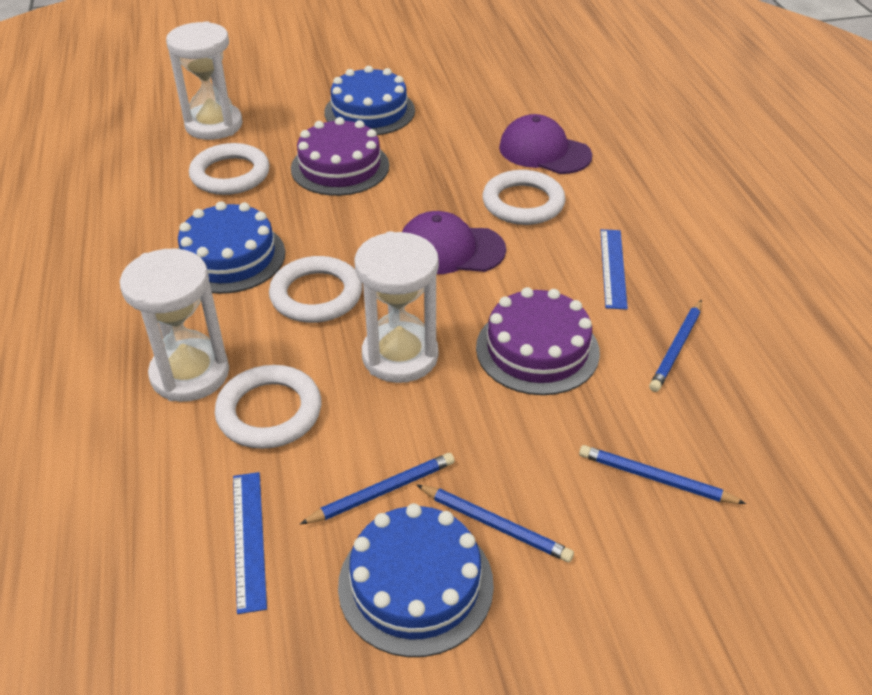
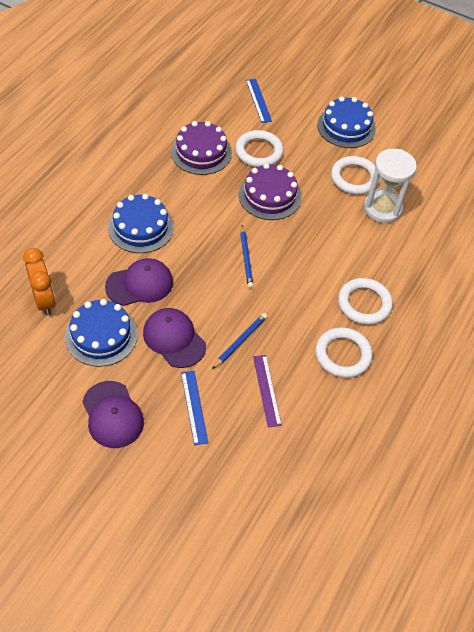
blue pencil: 4 -> 2
orange clock: 0 -> 1
purple cap: 2 -> 3
purple ruler: 0 -> 1
white hourglass: 3 -> 1

